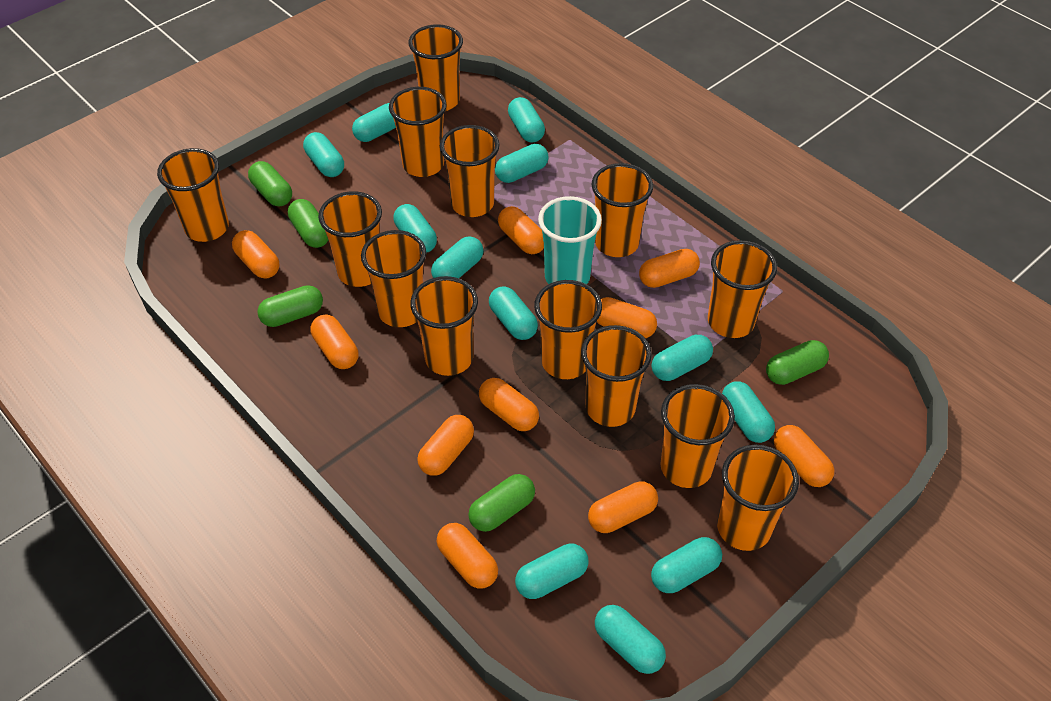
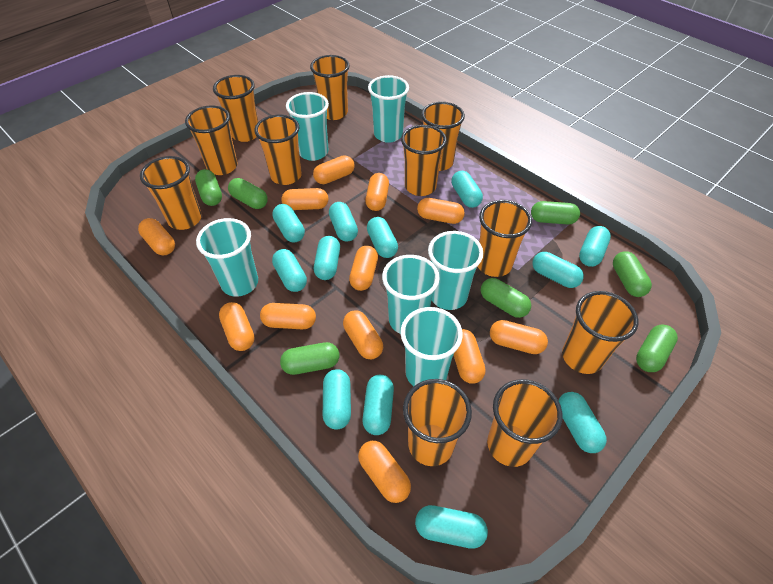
green capsule: 5 -> 7
orange capsule: 10 -> 12
orange cup: 13 -> 11
turquoise cup: 1 -> 6

